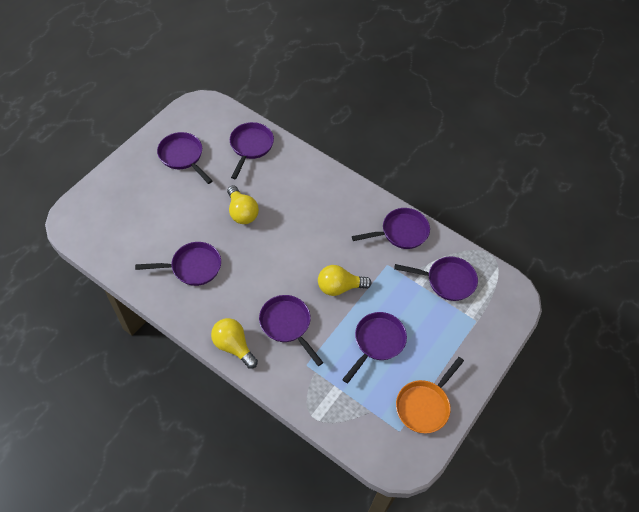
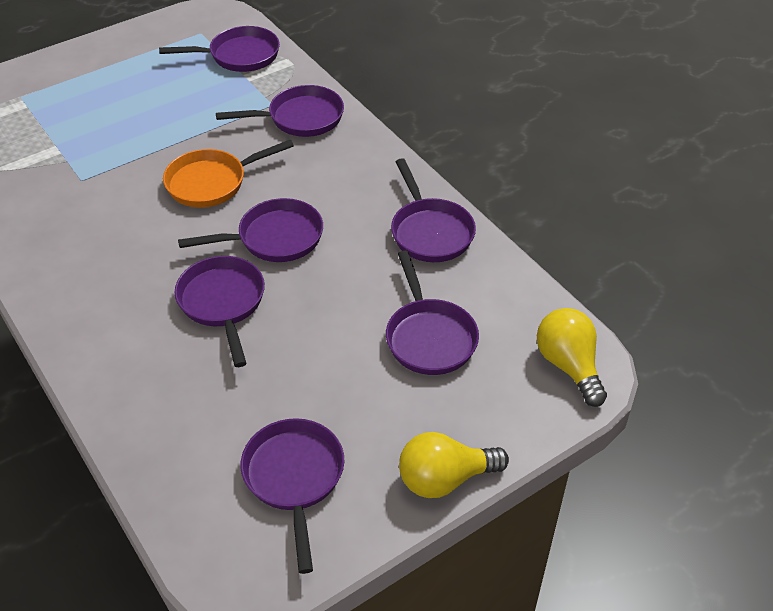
yellow light bulb: 3 -> 2

